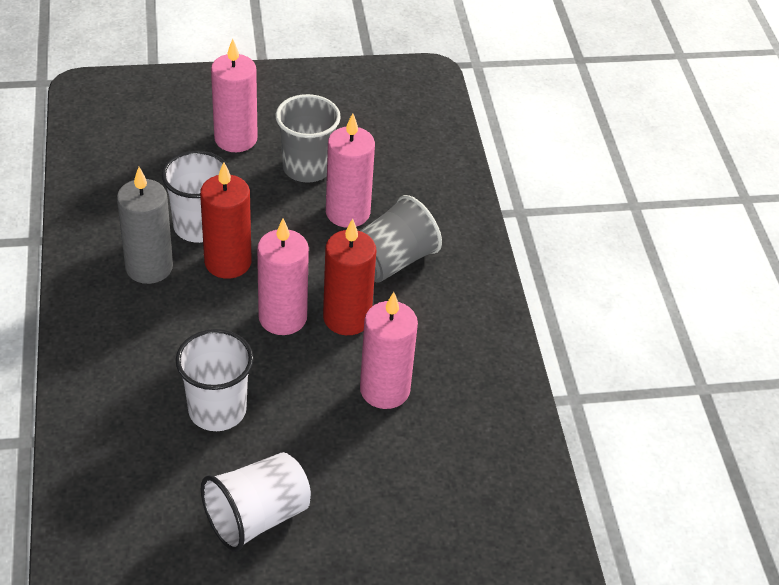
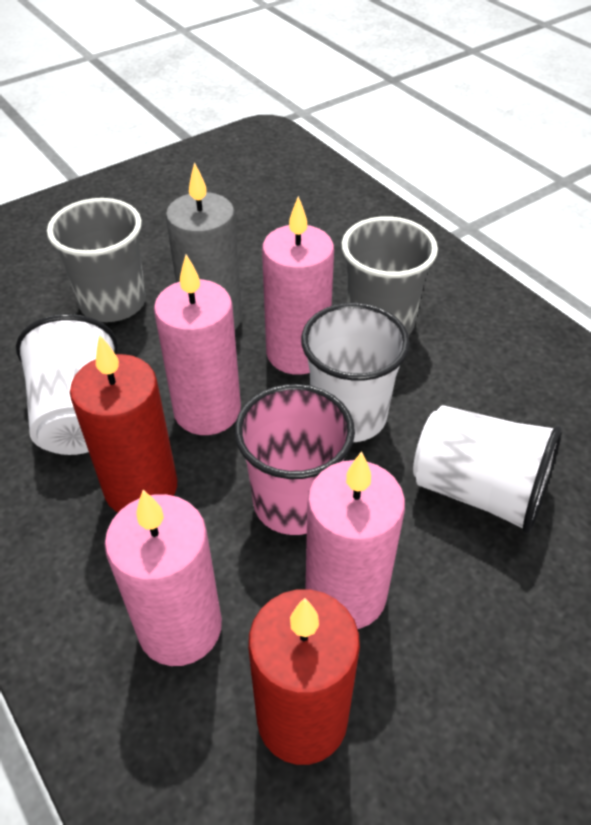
pink cup: 0 -> 1

